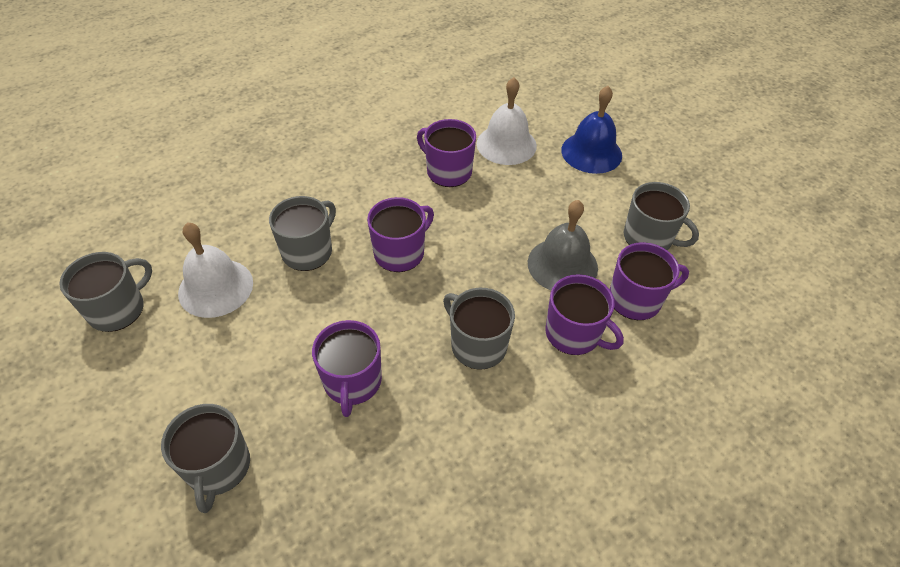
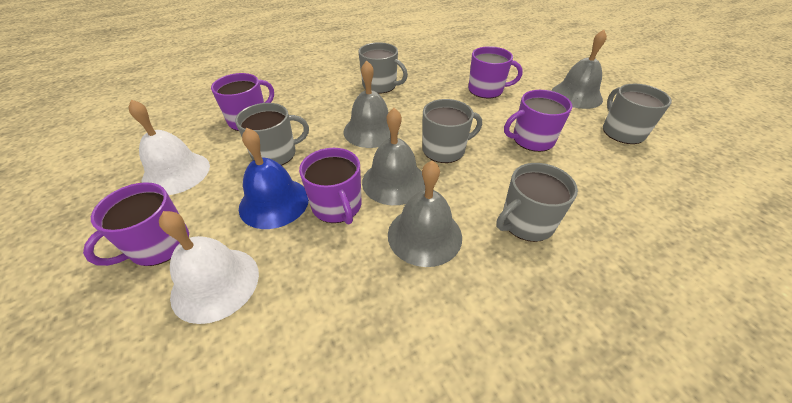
grey bell: 1 -> 4

